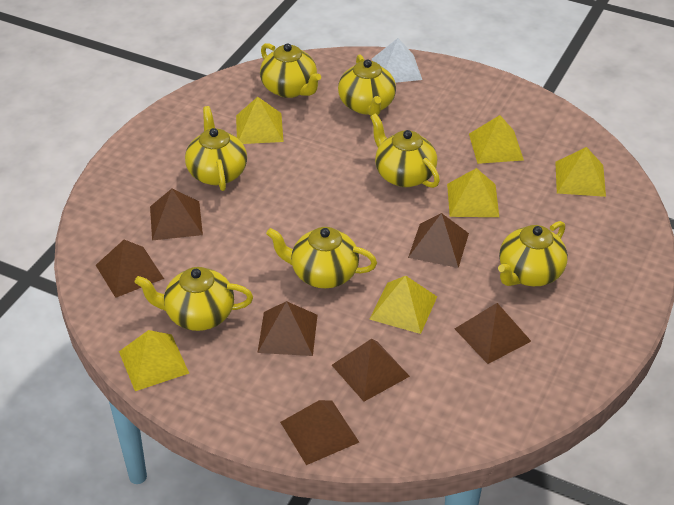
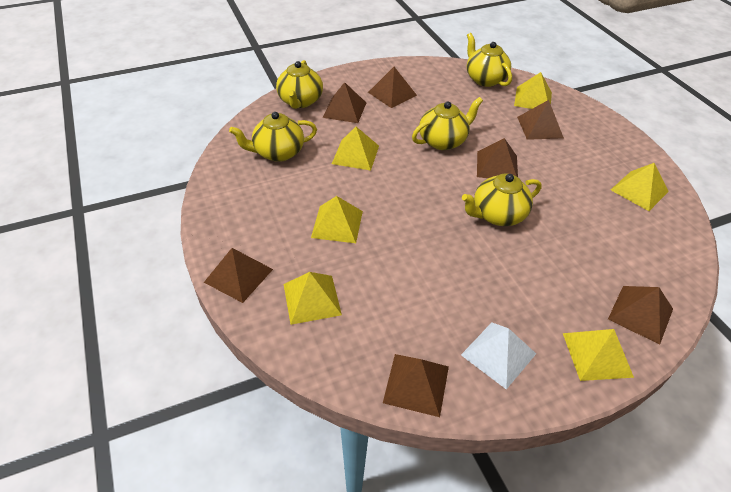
yellow teapot: 7 -> 5

